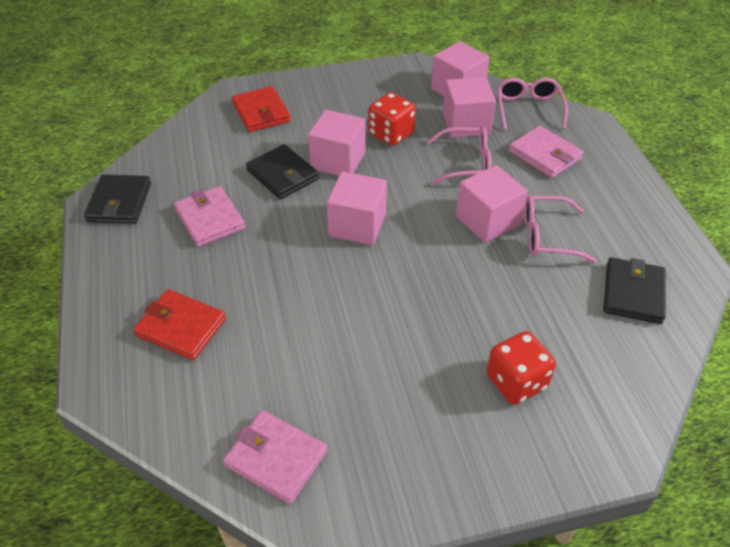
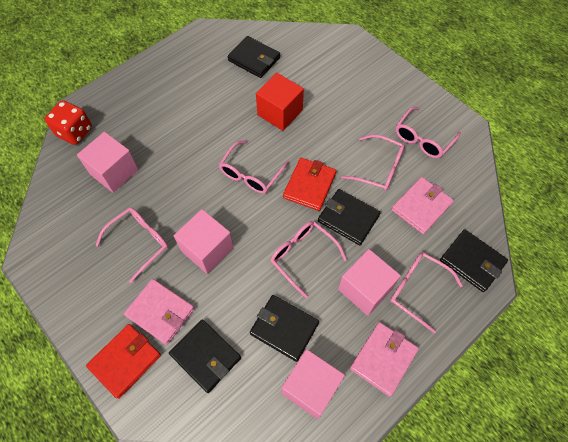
black wallet: 3 -> 5
pink cube: 5 -> 4
pink glasses: 3 -> 6
red cube: 0 -> 1
red dice: 2 -> 1

